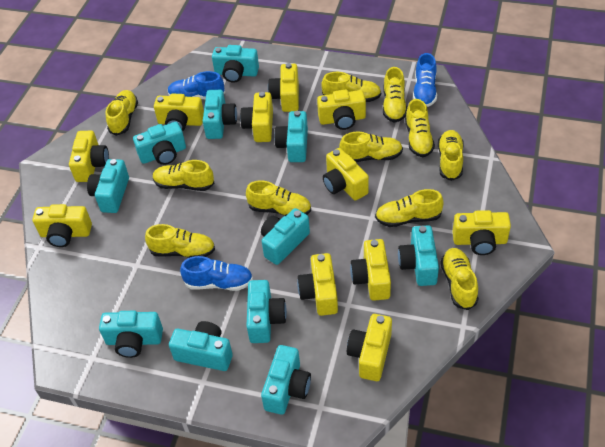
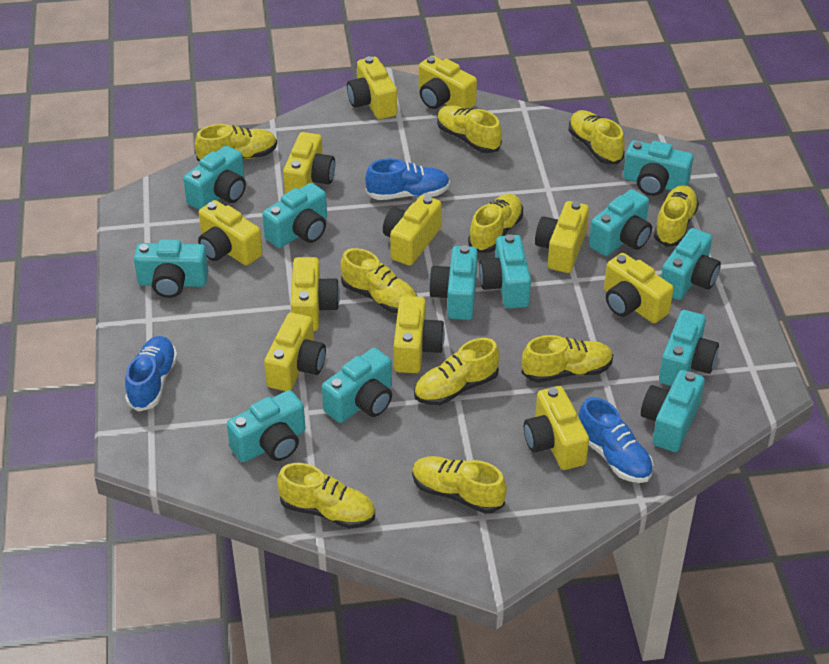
turquoise camera: 11 -> 12
yellow shoe: 11 -> 10

